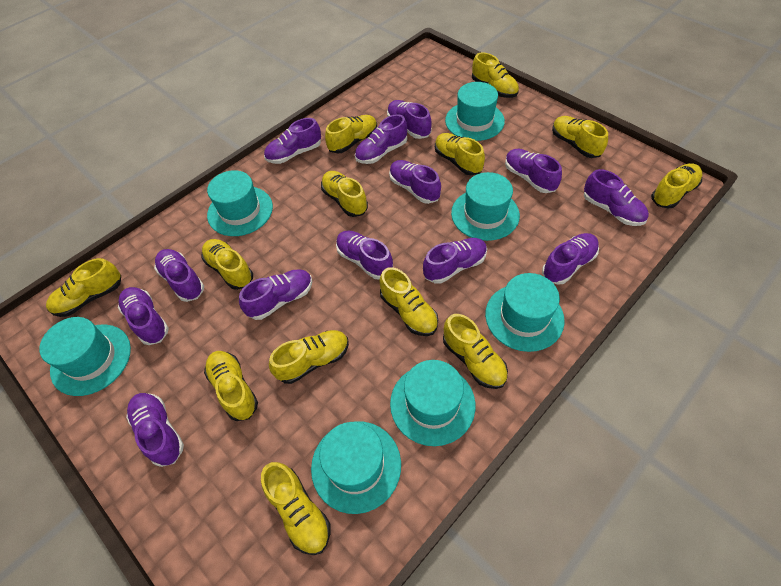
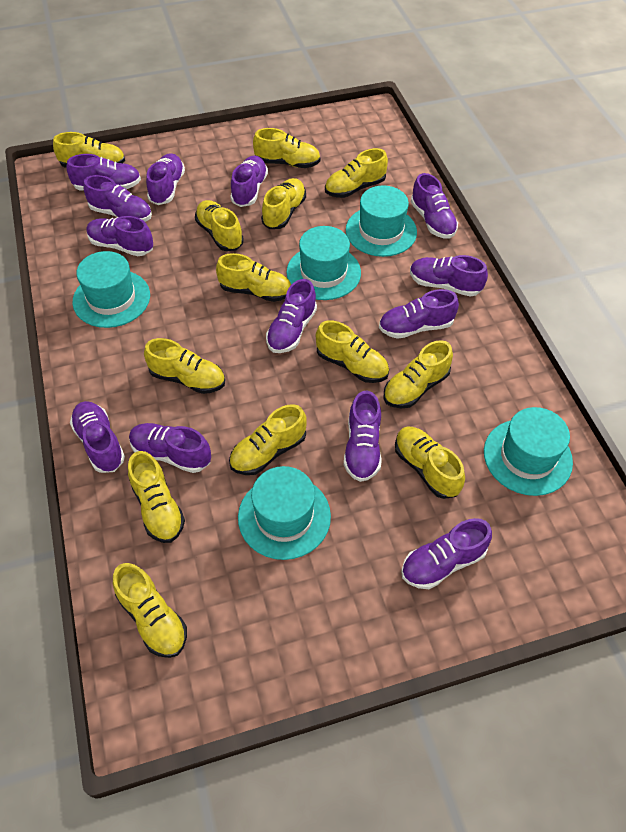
turquoise hat: 7 -> 5

